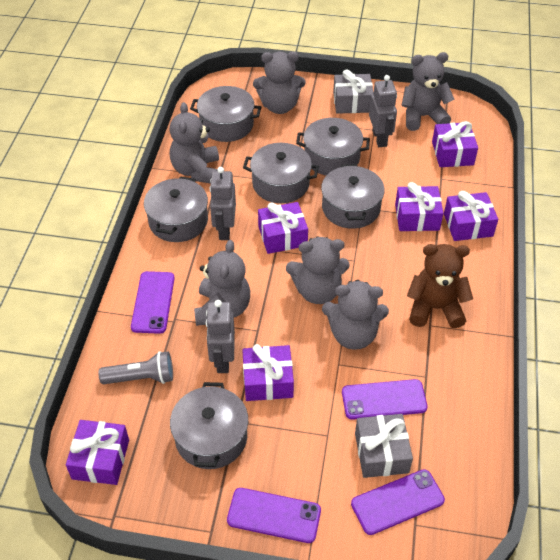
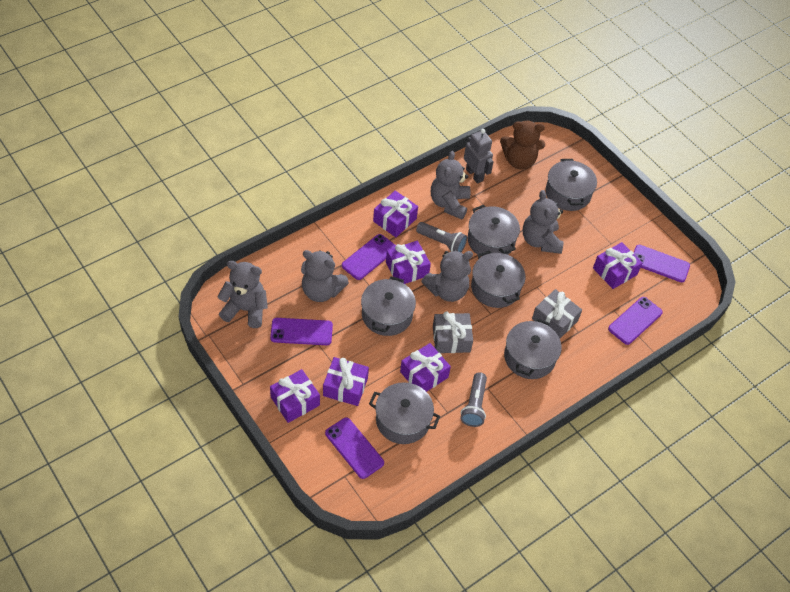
grey flashlight: 1 -> 2
grey robot: 3 -> 1
grey teddy bear: 6 -> 5
purple phone: 4 -> 5

